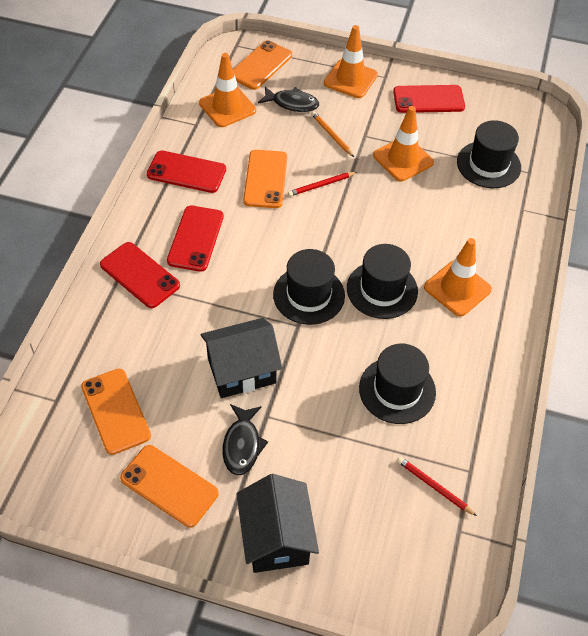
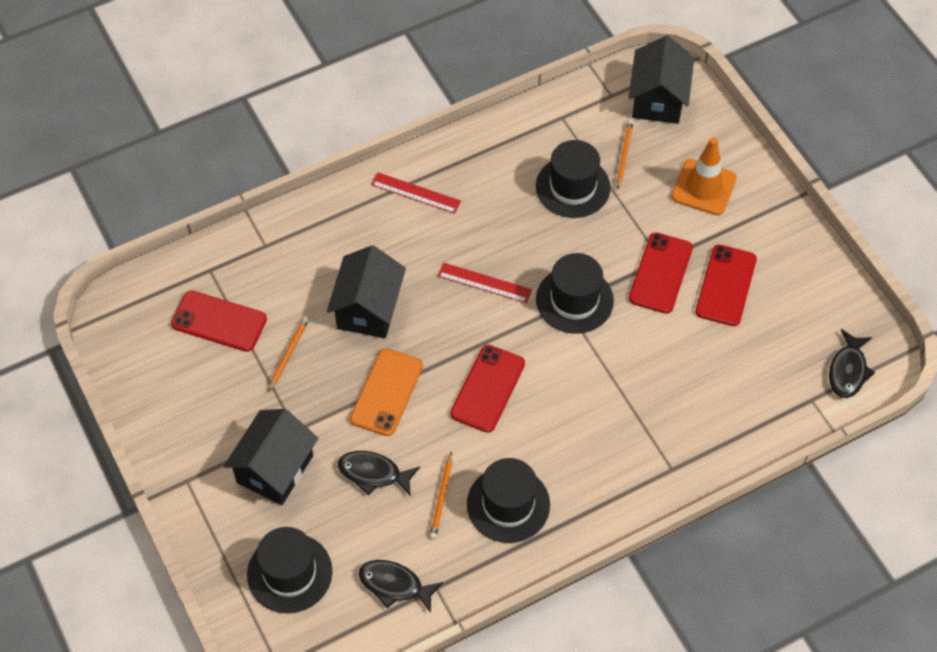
black fish: 2 -> 3
black house: 2 -> 3
orange pencil: 1 -> 3
orange phone: 4 -> 1
orange traffic cone: 4 -> 1
red pencil: 2 -> 0
red ruler: 0 -> 2

